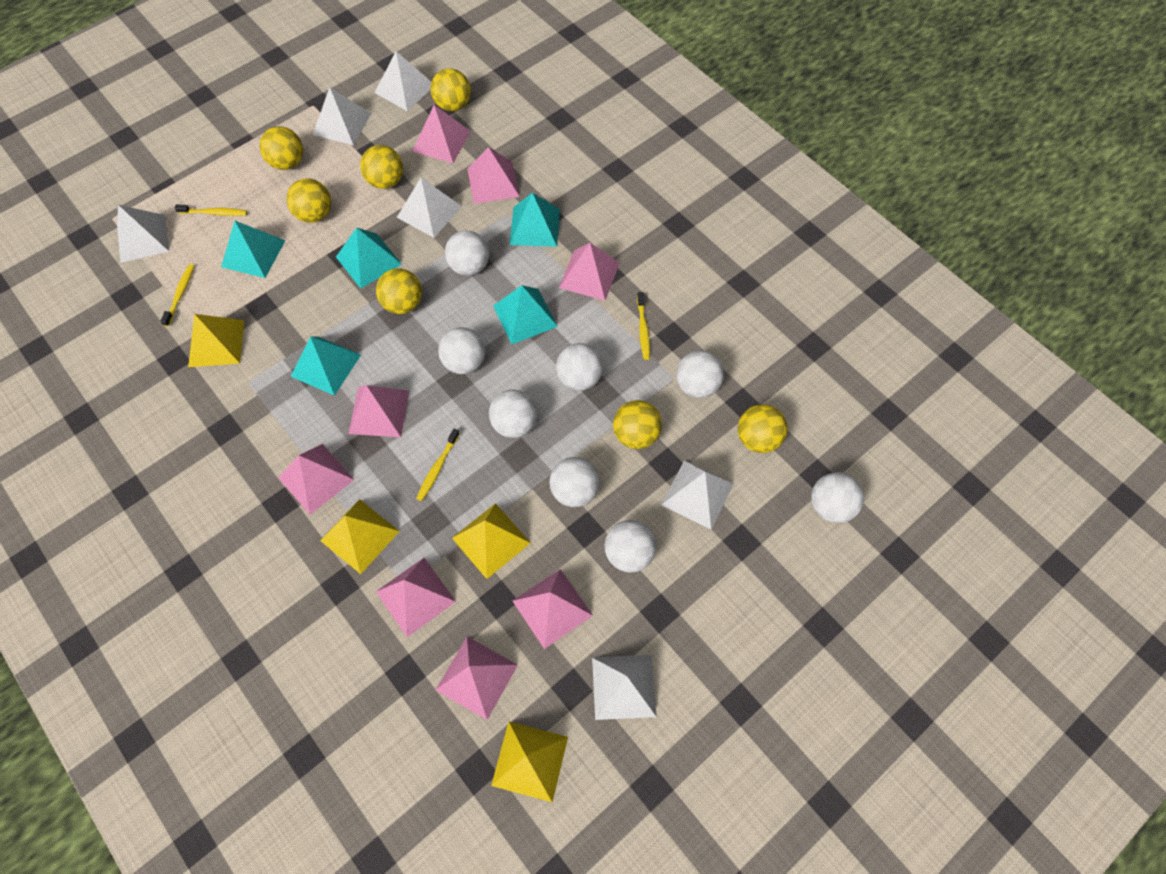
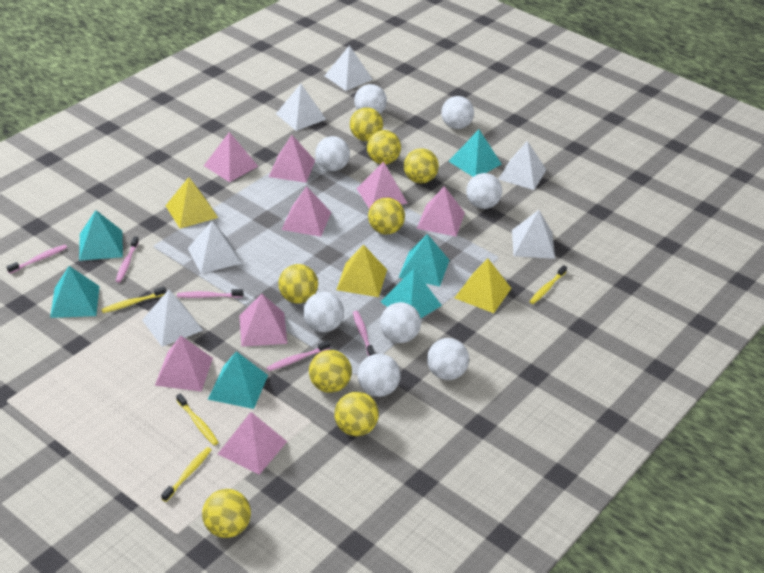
pink toothbrush: 0 -> 5
turquoise pyramid: 5 -> 6
yellow ball: 7 -> 8
yellow pyramid: 4 -> 3

